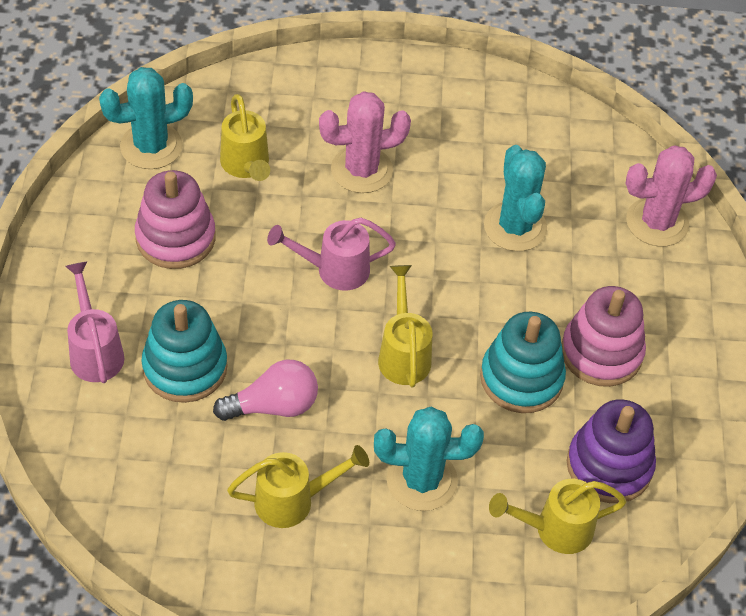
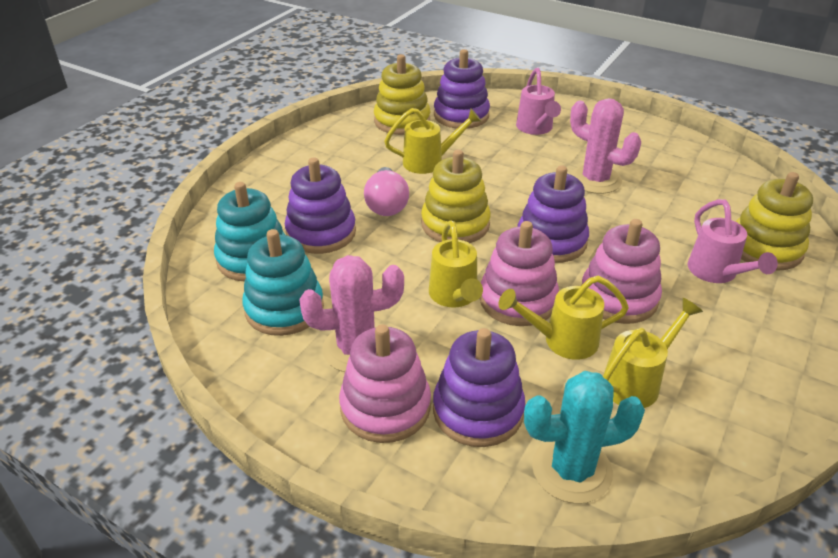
pink stacking toy: 2 -> 3
purple stacking toy: 1 -> 4
turquoise cactus: 3 -> 1
yellow stacking toy: 0 -> 3

